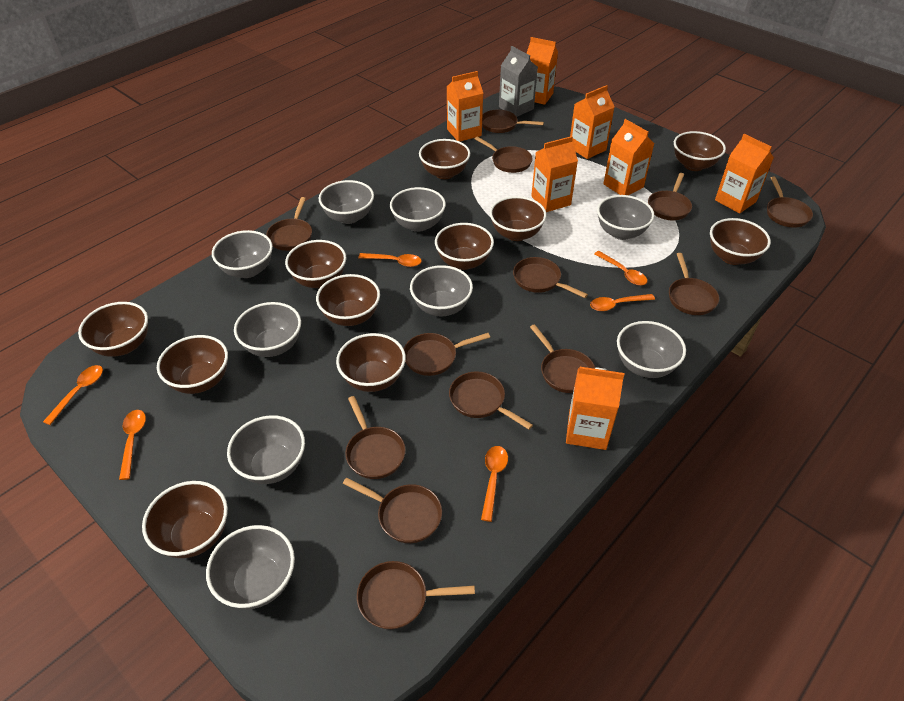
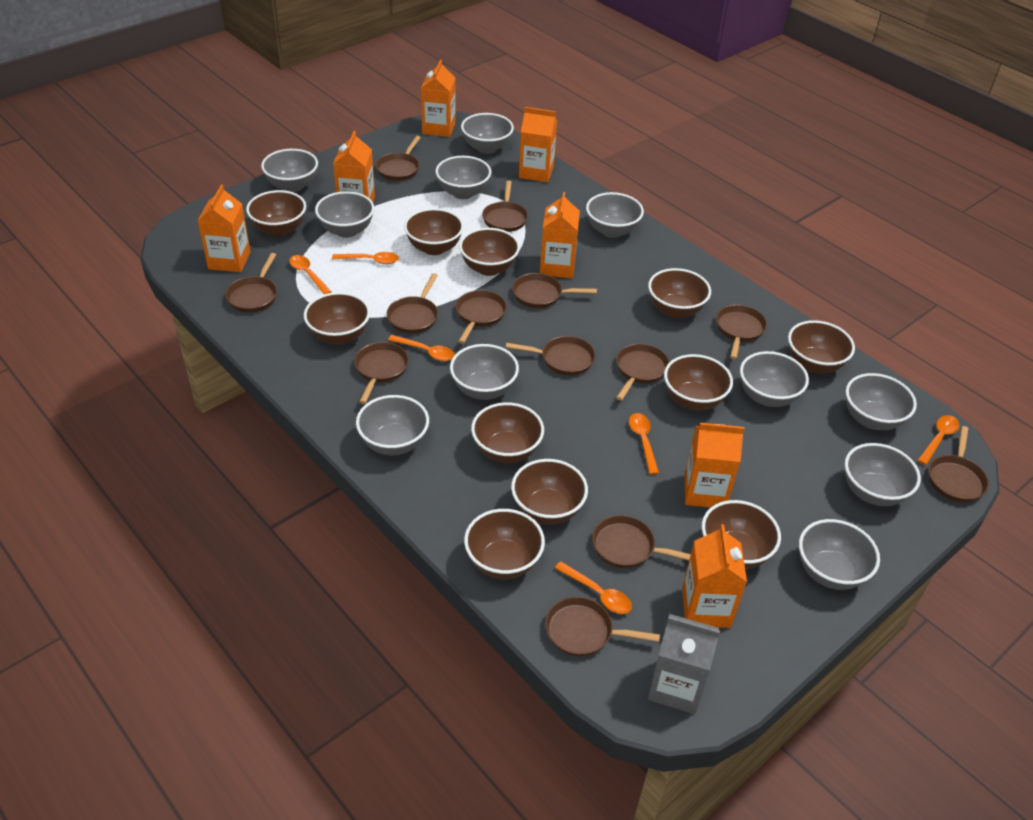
grey bowl: 9 -> 11

